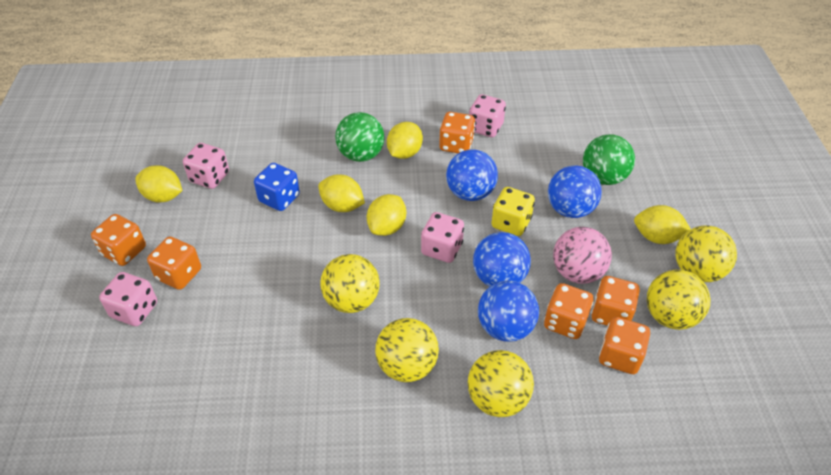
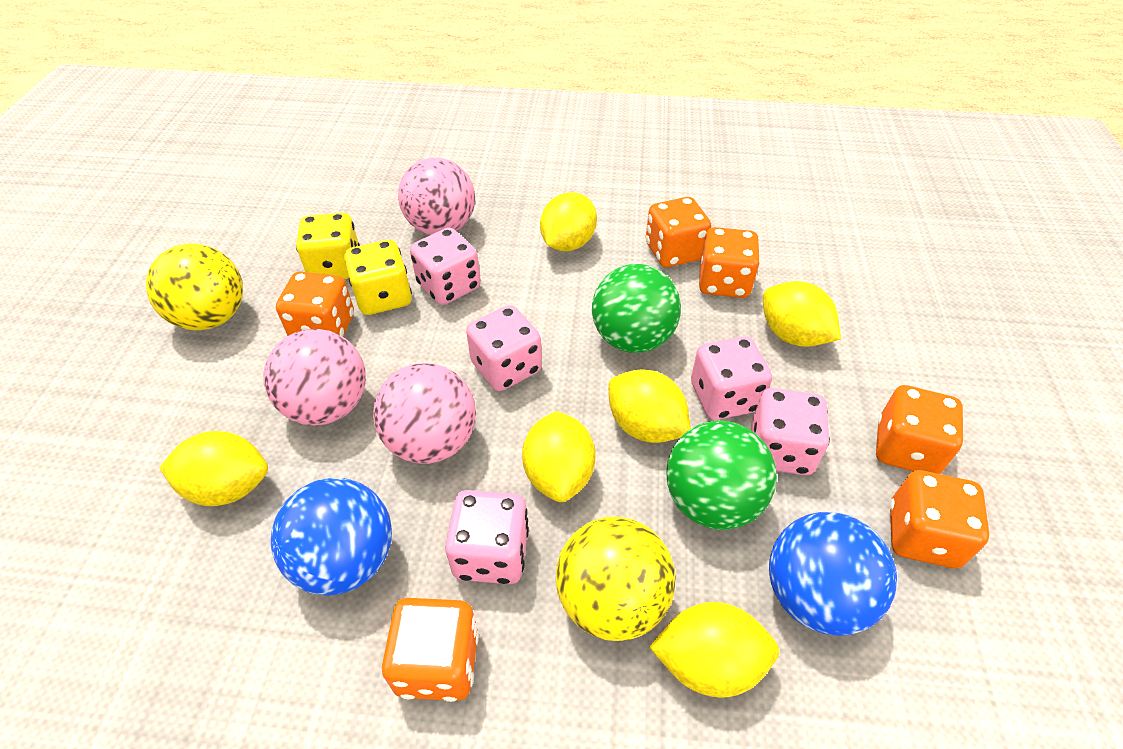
blue ball: 4 -> 2
blue dice: 1 -> 0
pink ball: 1 -> 3
pink dice: 4 -> 5
yellow ball: 5 -> 2
yellow dice: 1 -> 2
yellow lemon: 5 -> 6

